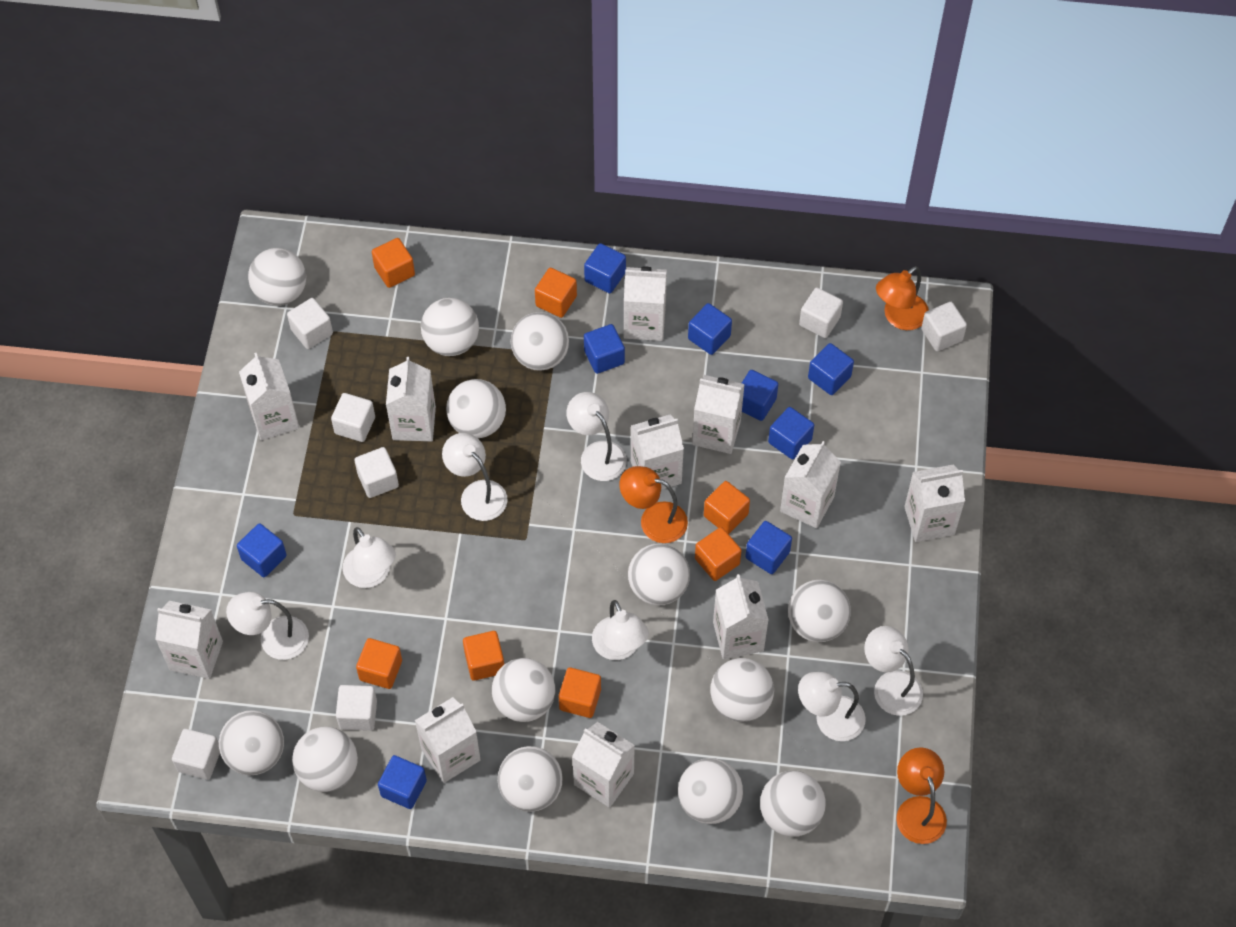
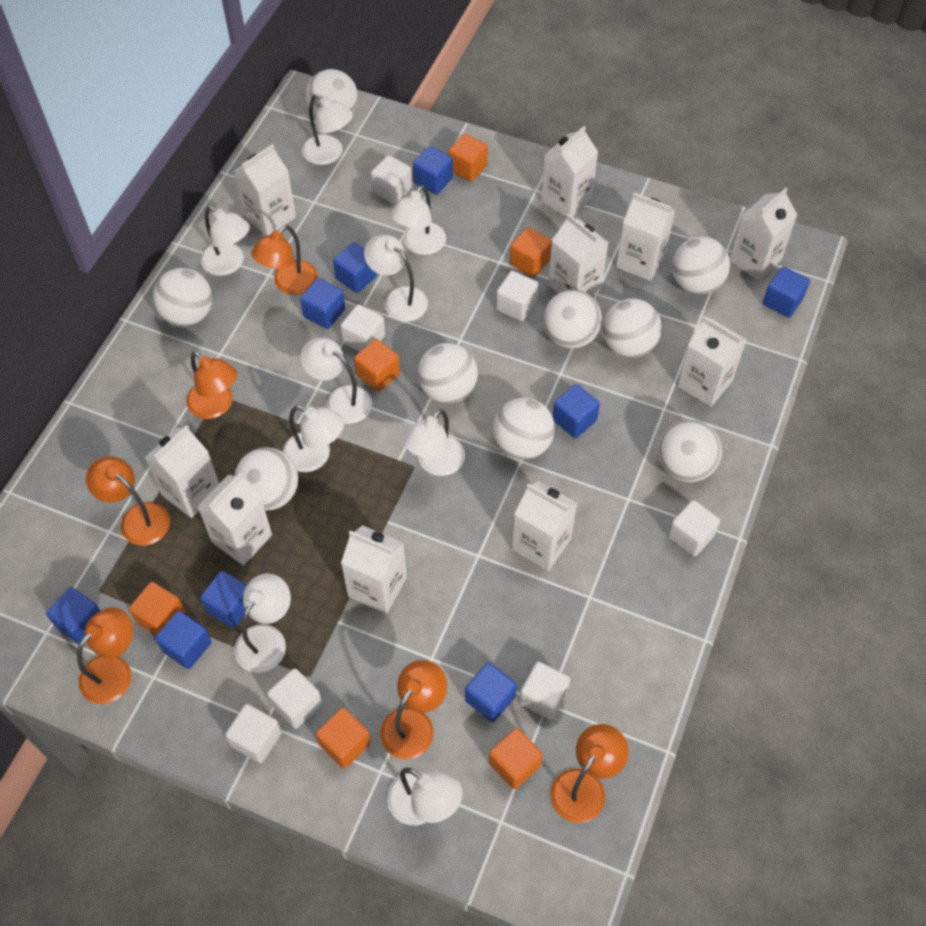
orange cube: 7 -> 6
orange lamp: 3 -> 6
white ball: 13 -> 9
white carton: 11 -> 10
white lamp: 7 -> 9

